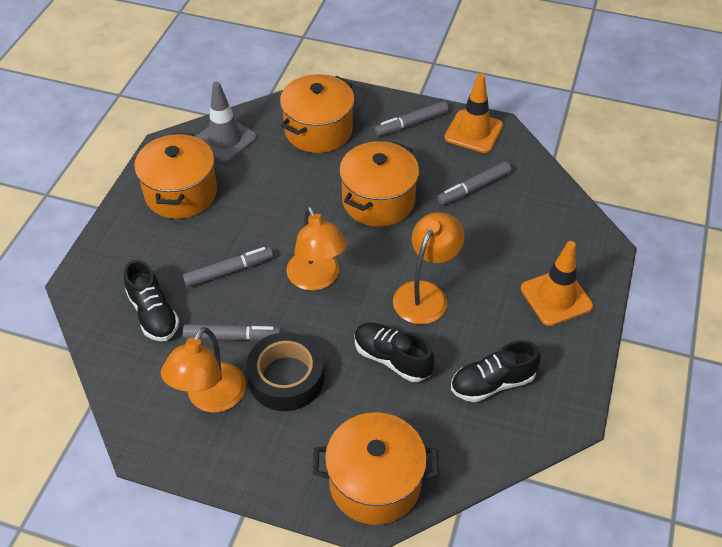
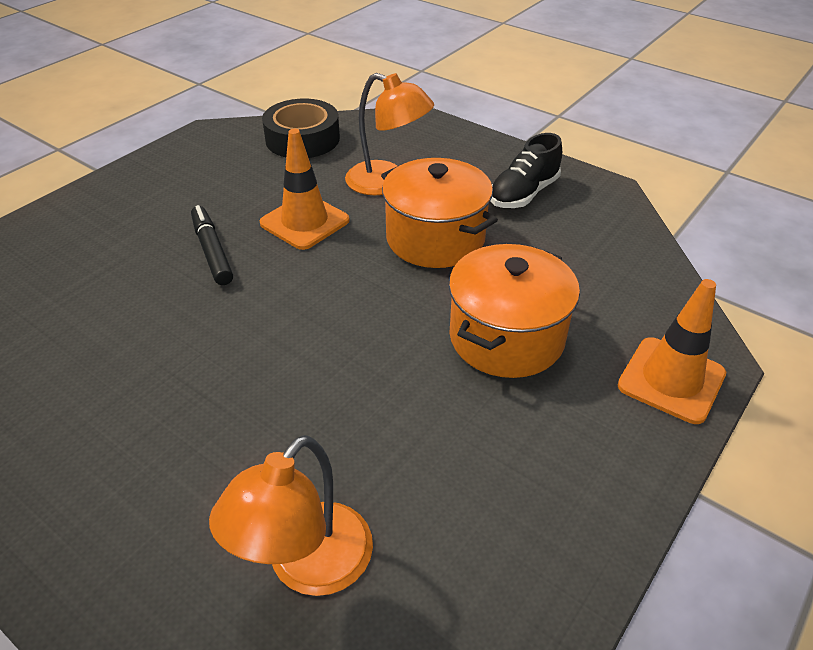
black marker: 0 -> 1
black shoe: 3 -> 1
grey marker: 4 -> 0
grey traffic cone: 1 -> 0
orange lamp: 3 -> 2
orange pot: 4 -> 2

